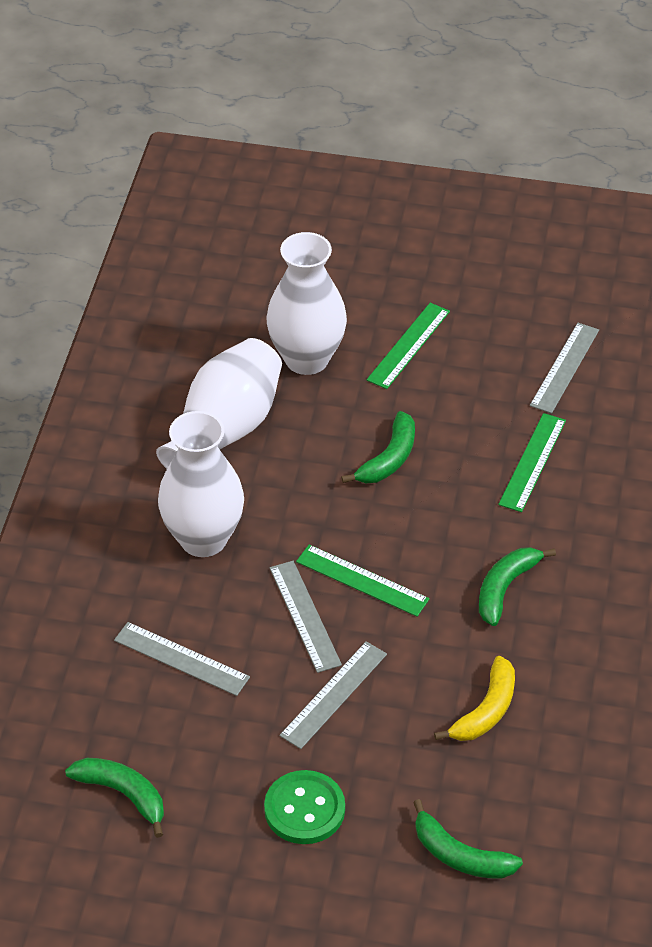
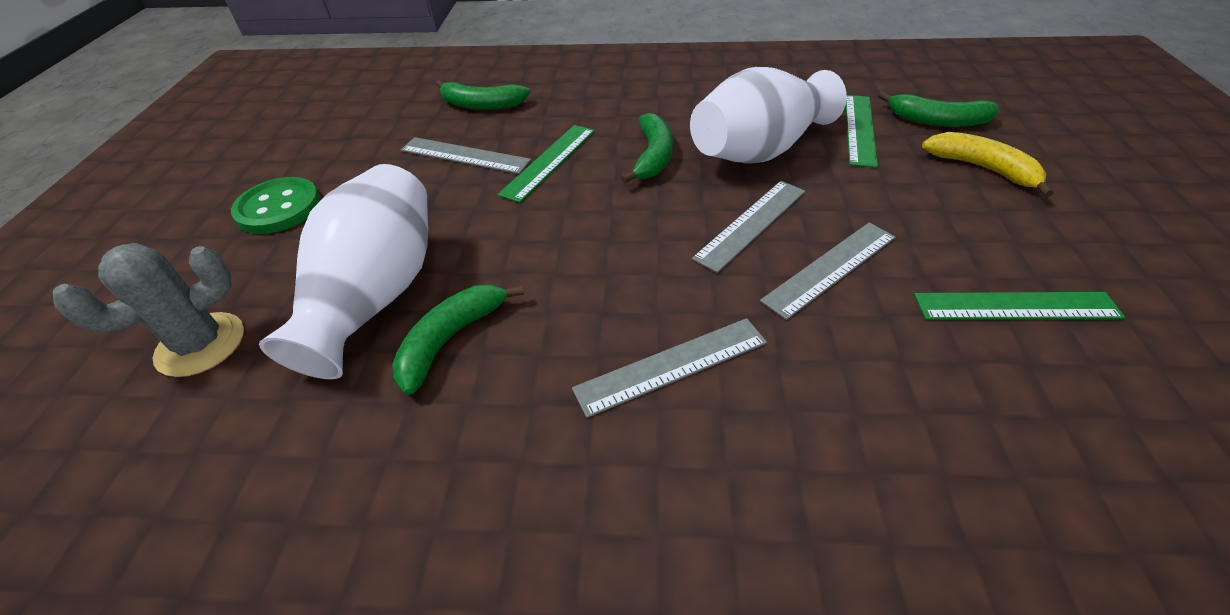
grey cactus: 0 -> 1
white vase: 3 -> 2

